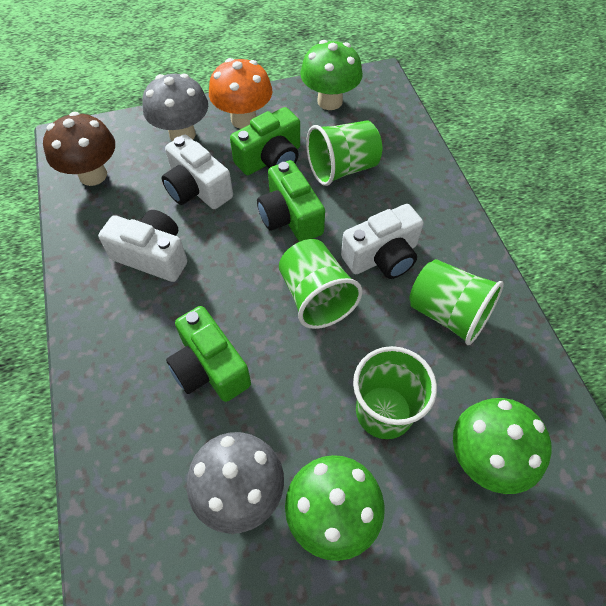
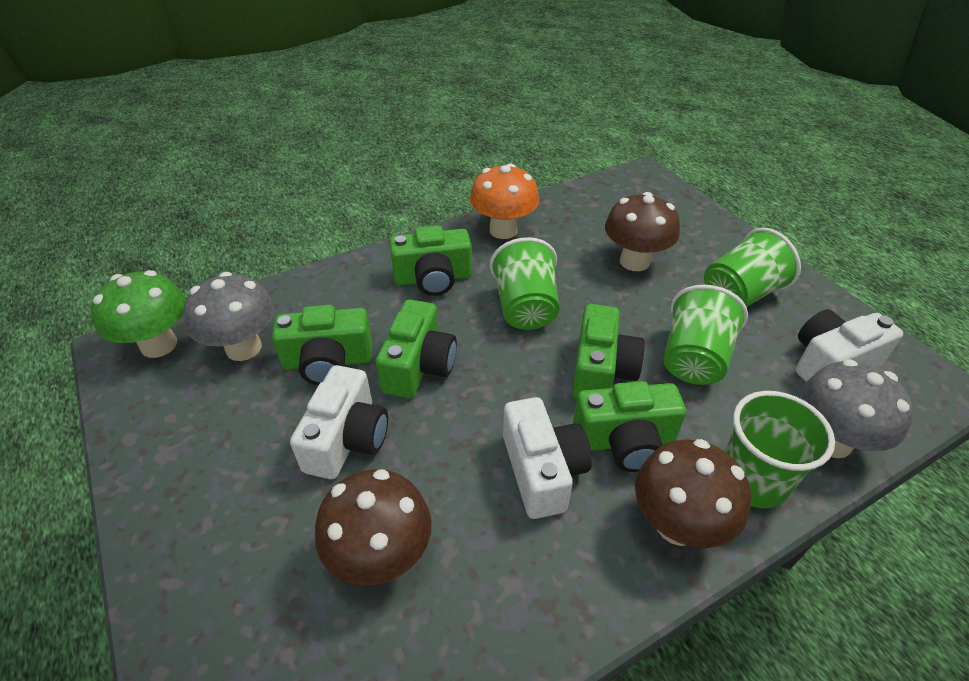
brown mushroom: 1 -> 3
green camera: 3 -> 5
green mushroom: 3 -> 1

